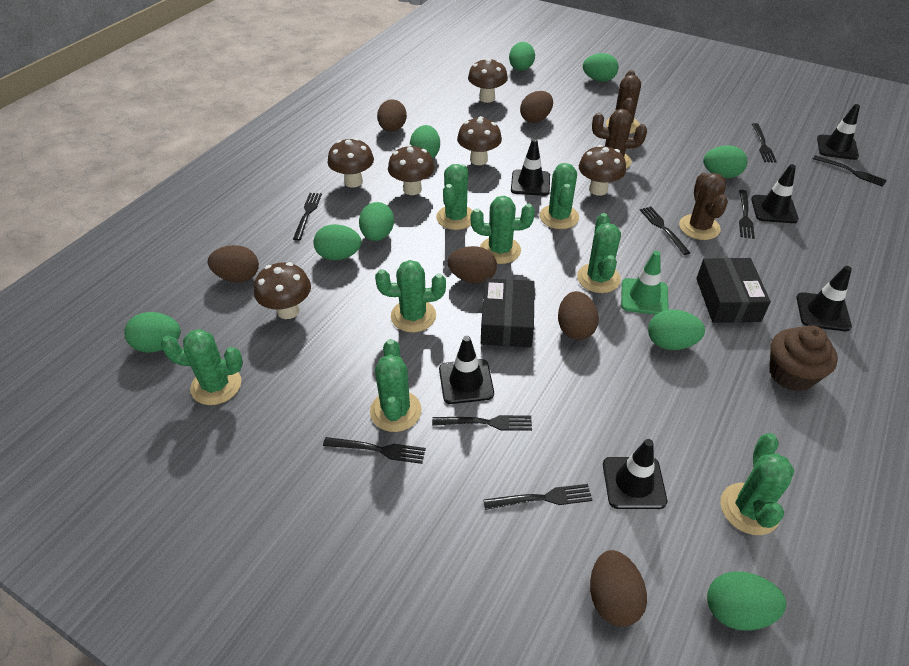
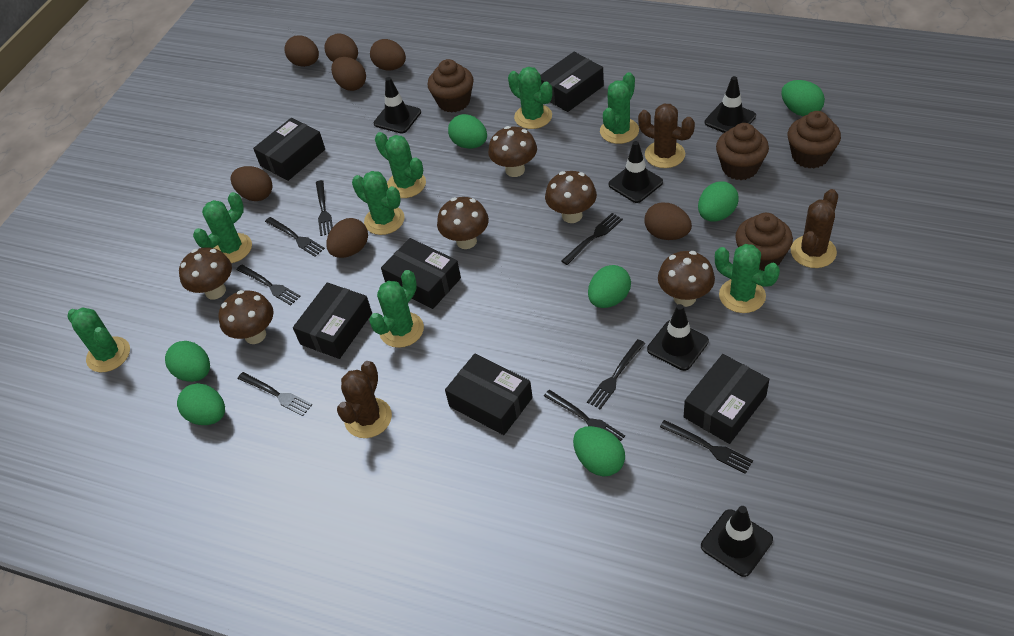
black box: 2 -> 6
black traffic cone: 6 -> 5
brown cupcake: 1 -> 4
brown egg: 6 -> 7
green egg: 9 -> 7
green traffic cone: 1 -> 0

